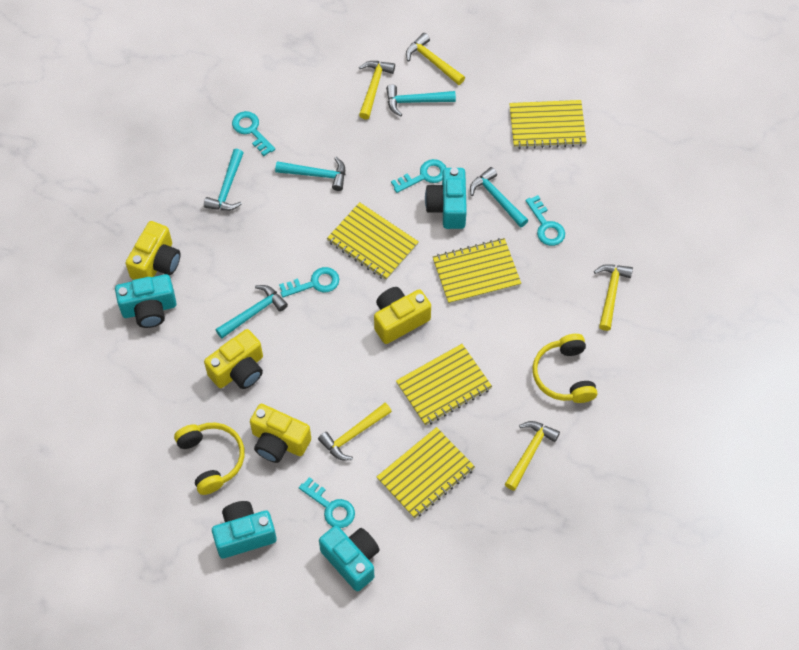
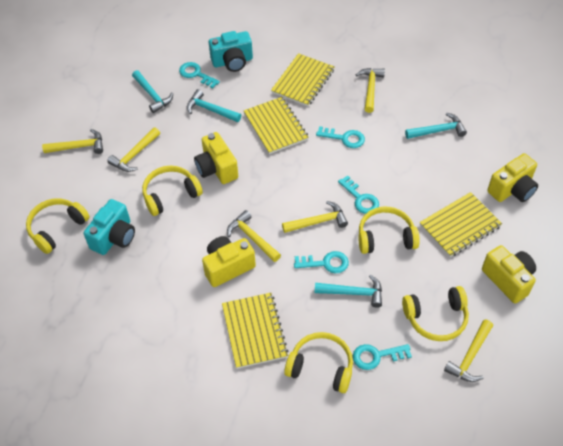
turquoise camera: 4 -> 2
turquoise hammer: 5 -> 4
yellow hammer: 5 -> 6
yellow headphones: 2 -> 5
yellow notebook: 5 -> 4

